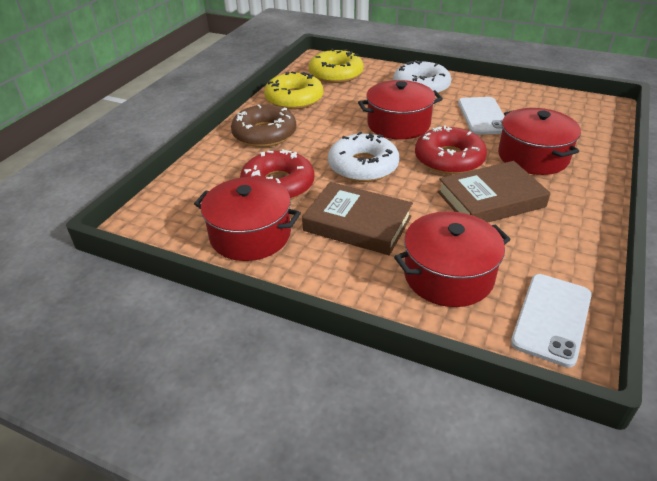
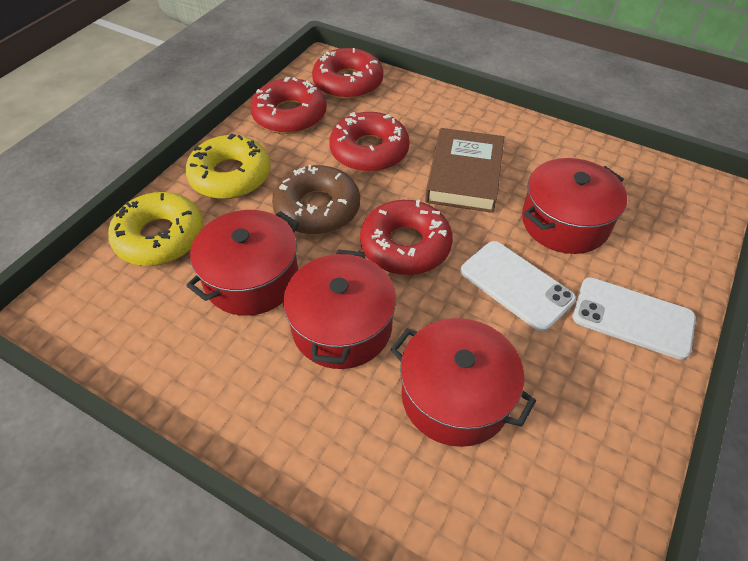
brown book: 2 -> 1
red donut: 2 -> 4
white donut: 2 -> 0

